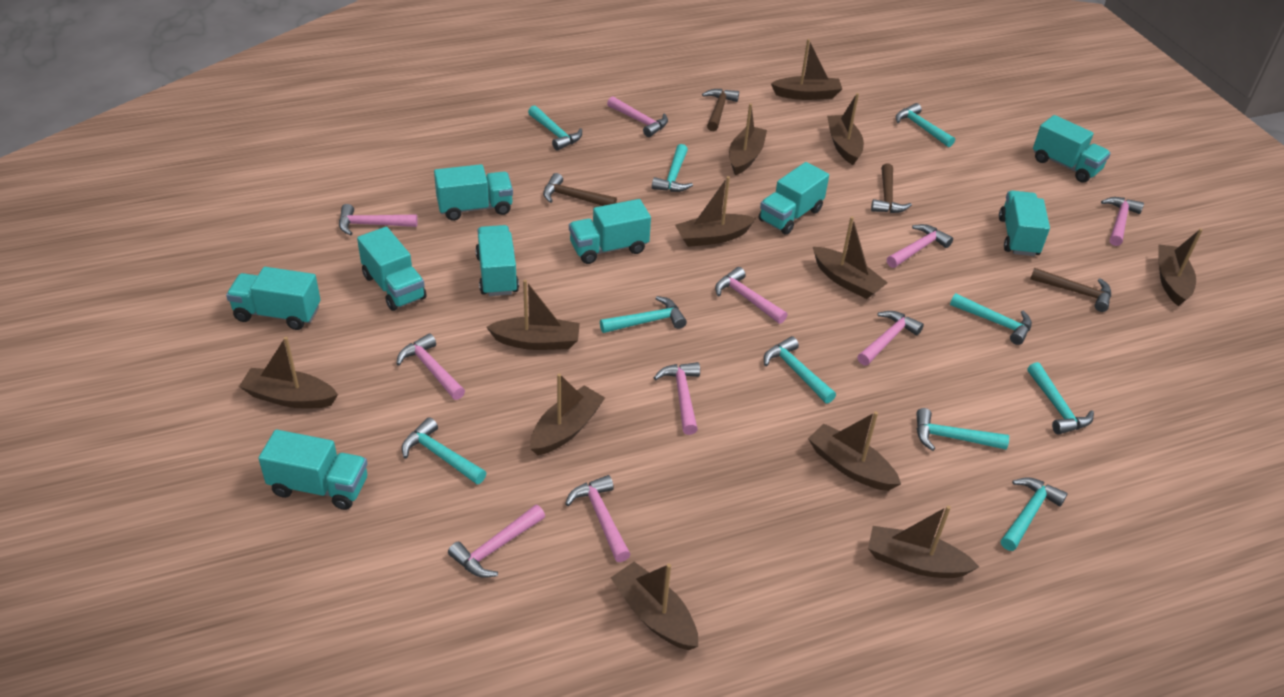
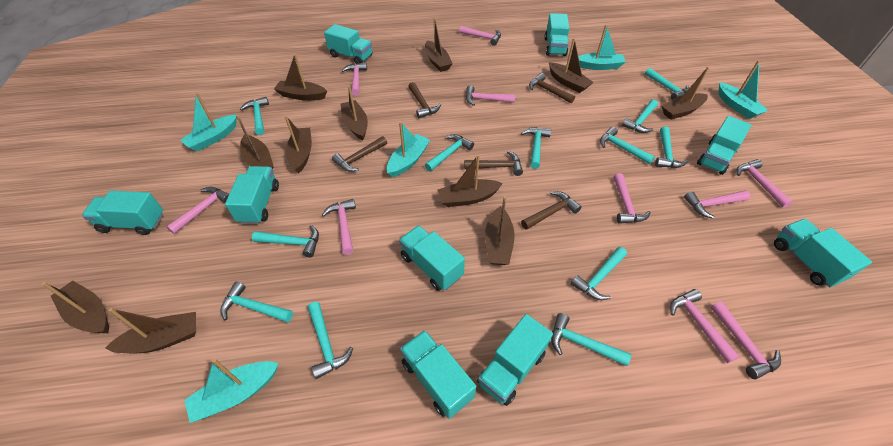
brown boat: 12 -> 11
brown hammer: 4 -> 5
turquoise boat: 0 -> 5
turquoise hammer: 10 -> 12

